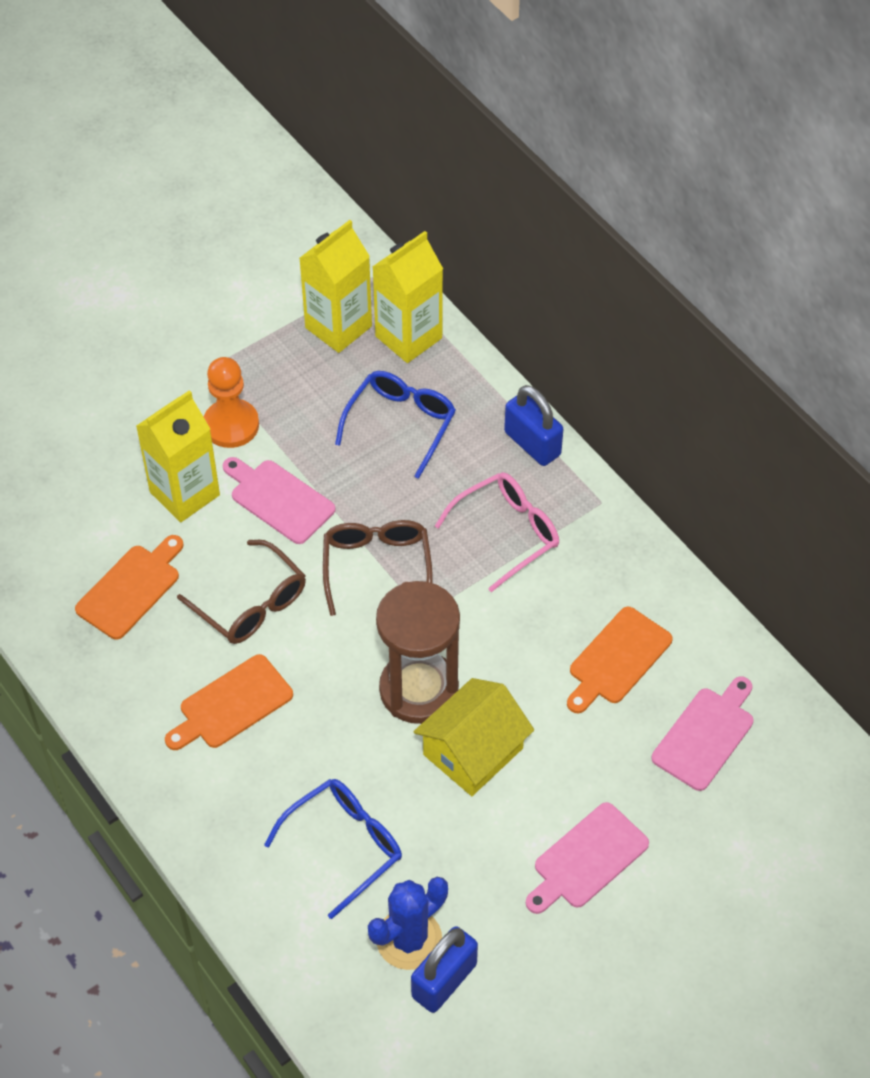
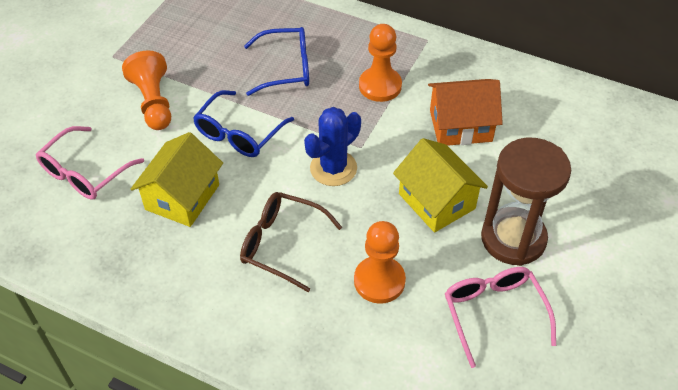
blue padlock: 2 -> 0
brown glasses: 2 -> 1
orange cutting board: 3 -> 0
orange house: 0 -> 1
orange pawn: 1 -> 3
pink cutting board: 3 -> 0
pink glasses: 1 -> 2
yellow carton: 3 -> 0
yellow house: 1 -> 2

